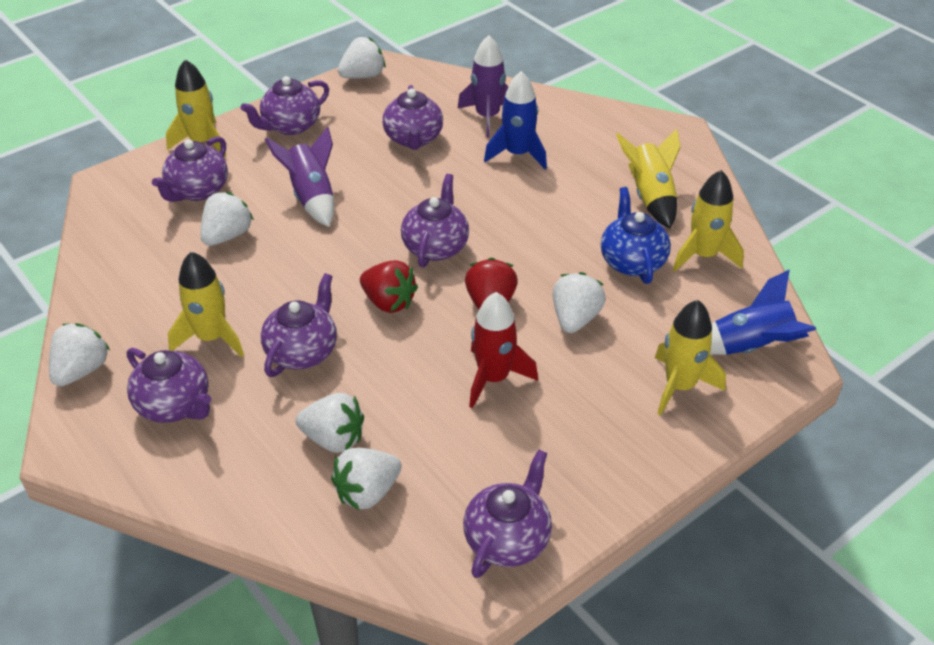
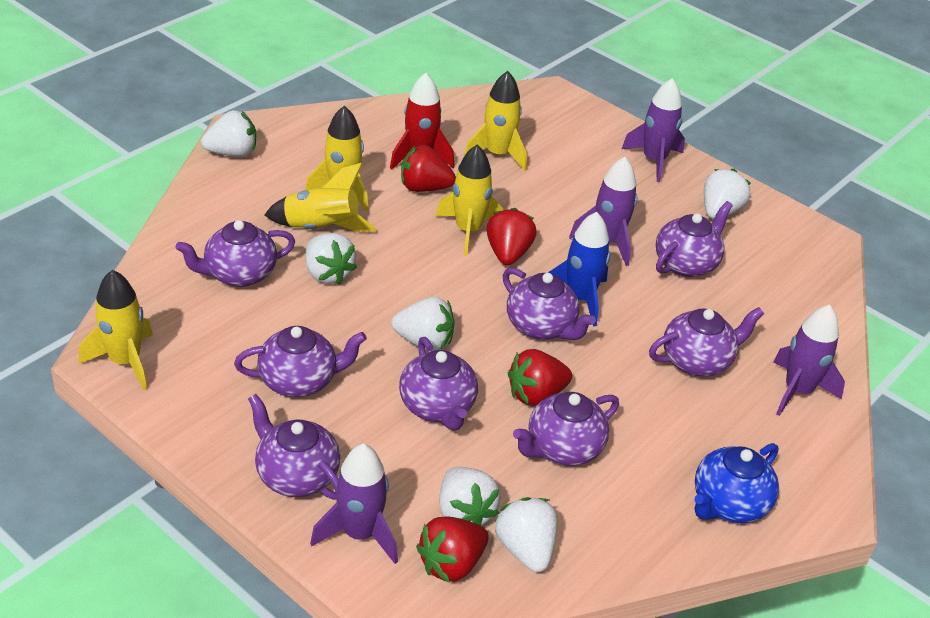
blue rocket: 2 -> 1
purple rocket: 2 -> 4
purple teapot: 7 -> 8
red strawberry: 2 -> 4

